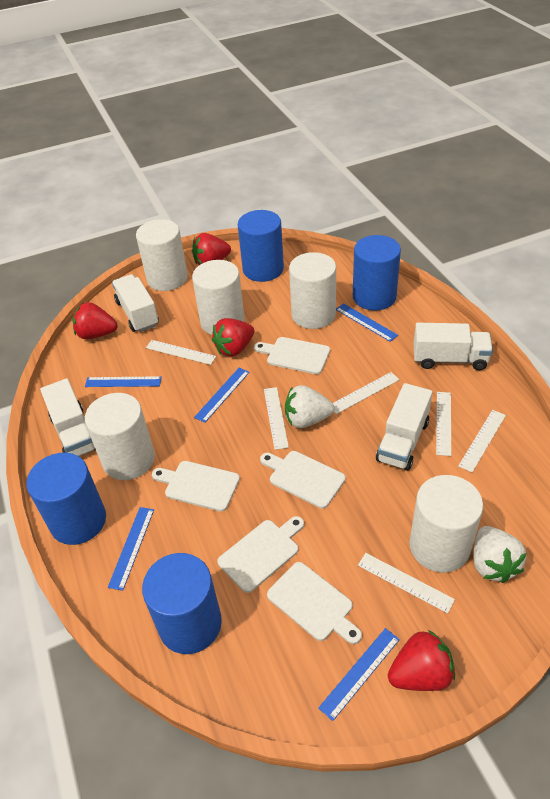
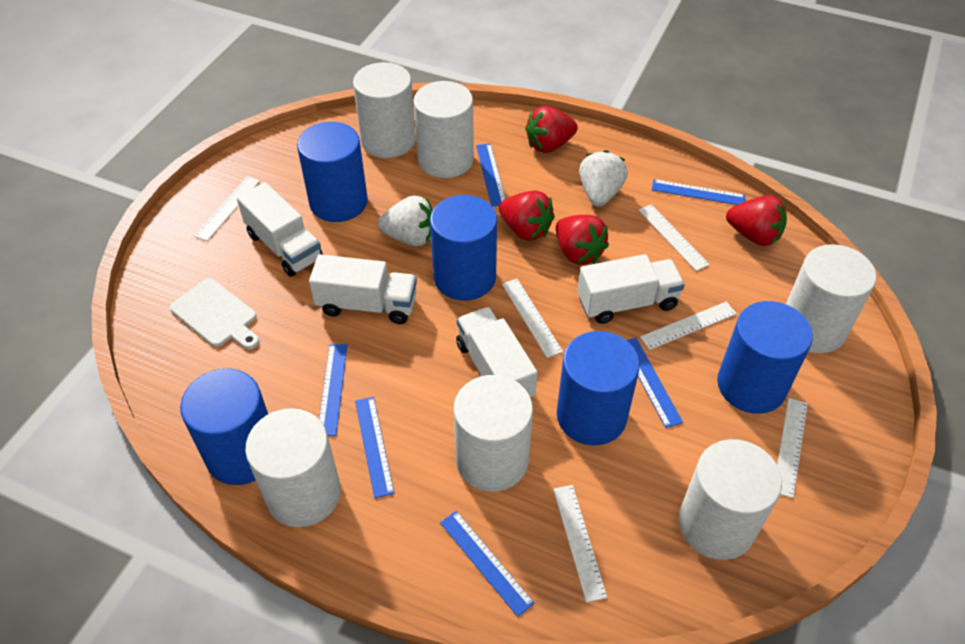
blue cylinder: 4 -> 5
blue ruler: 5 -> 6
white cutting board: 5 -> 1
white cylinder: 5 -> 6

